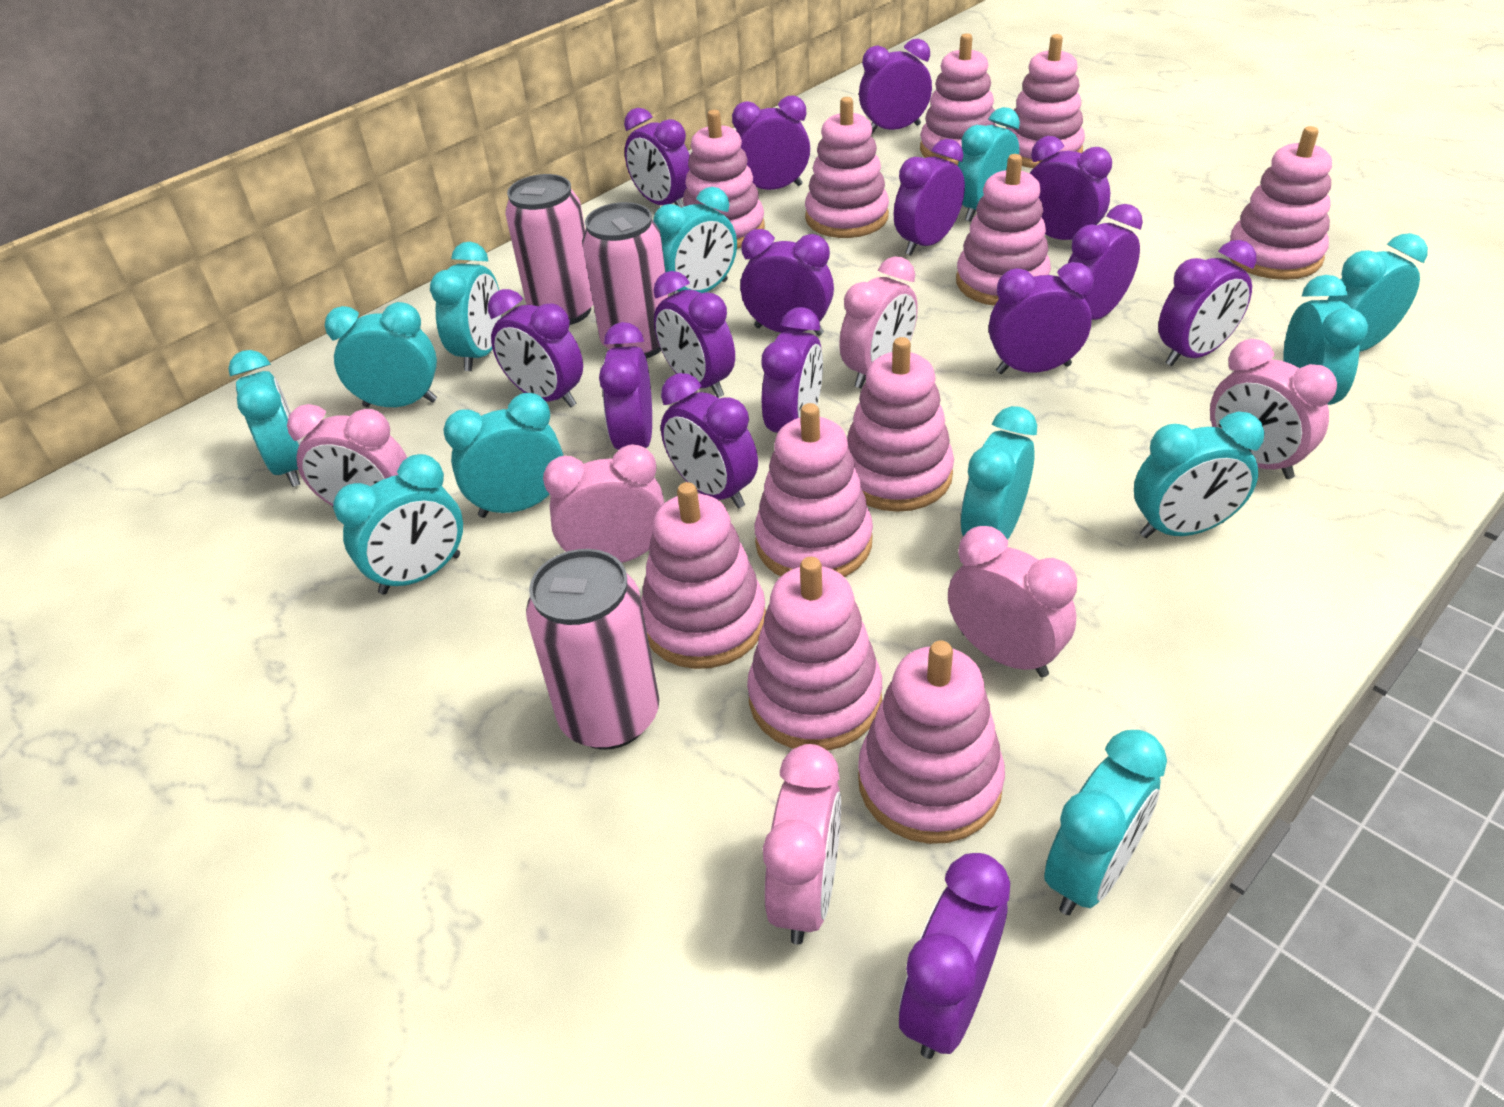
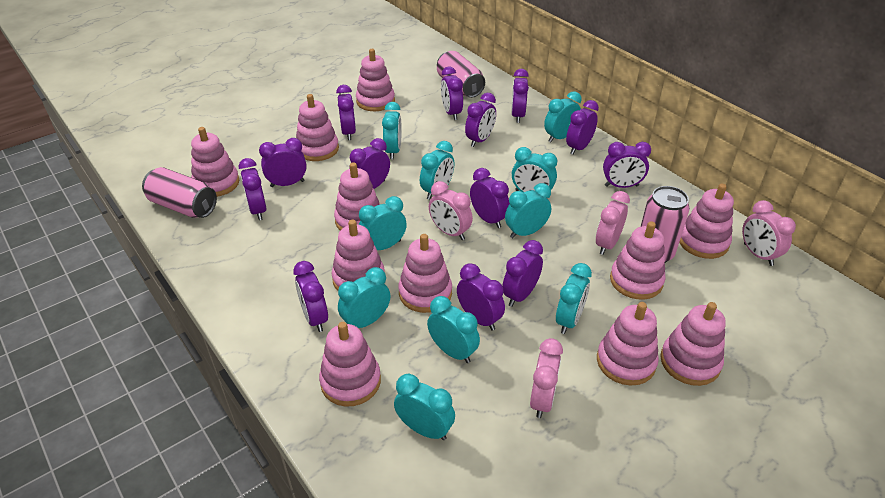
pink clock: 6 -> 4
purple clock: 15 -> 13
turquoise clock: 12 -> 10

